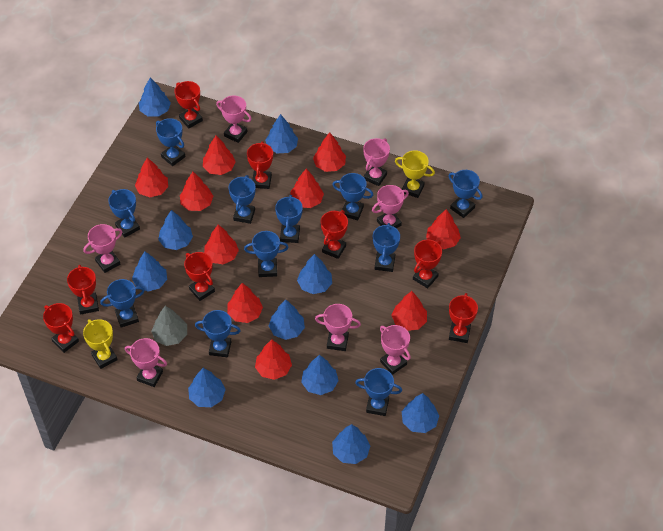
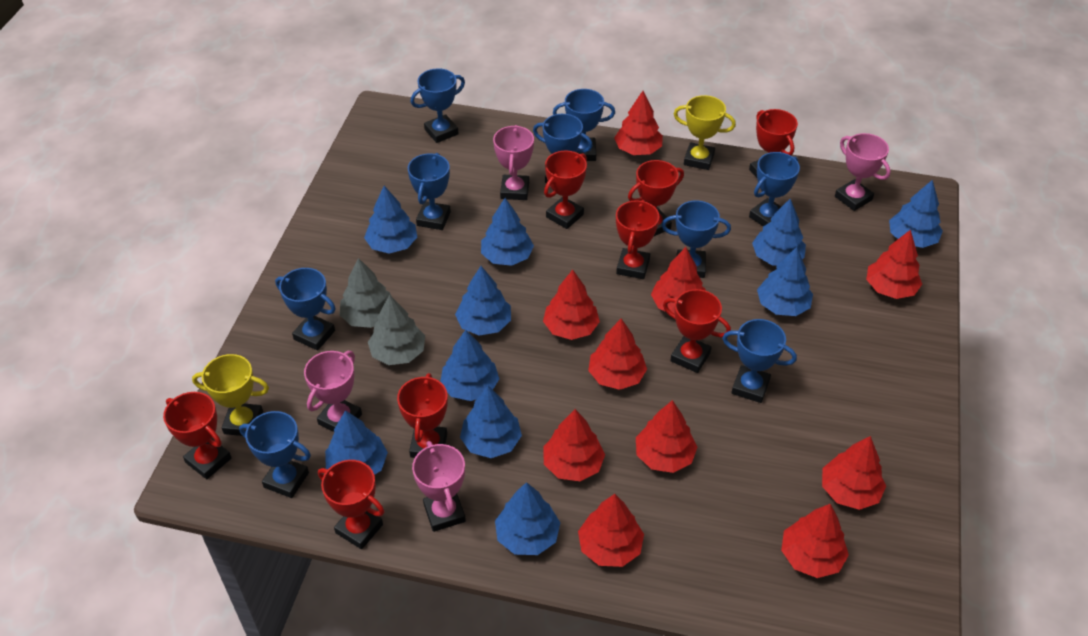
blue trophy: 11 -> 9
grey tree: 1 -> 2
pink trophy: 7 -> 4

